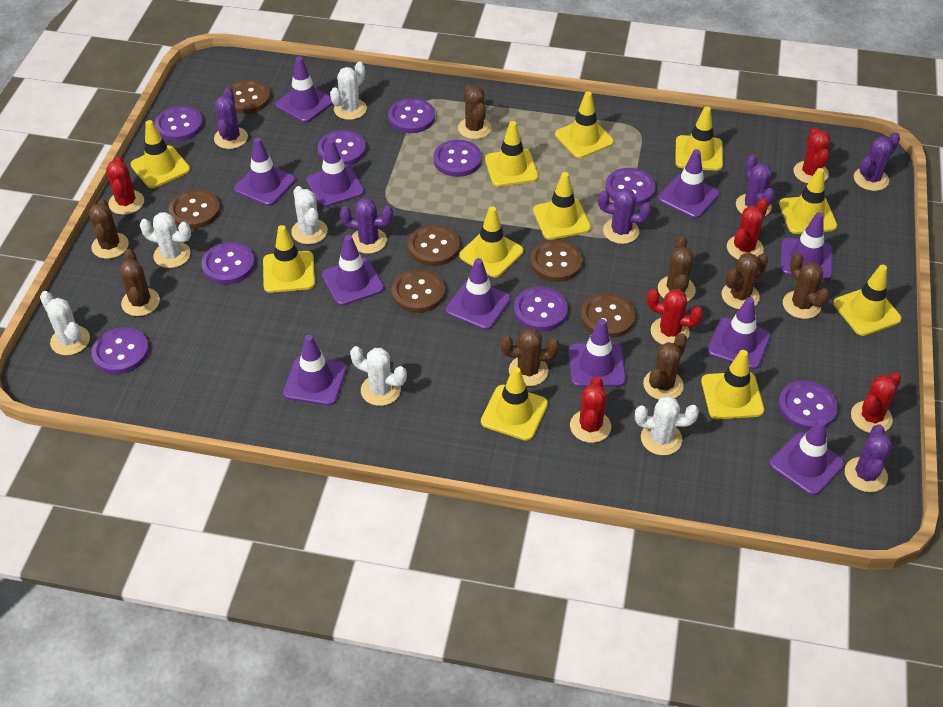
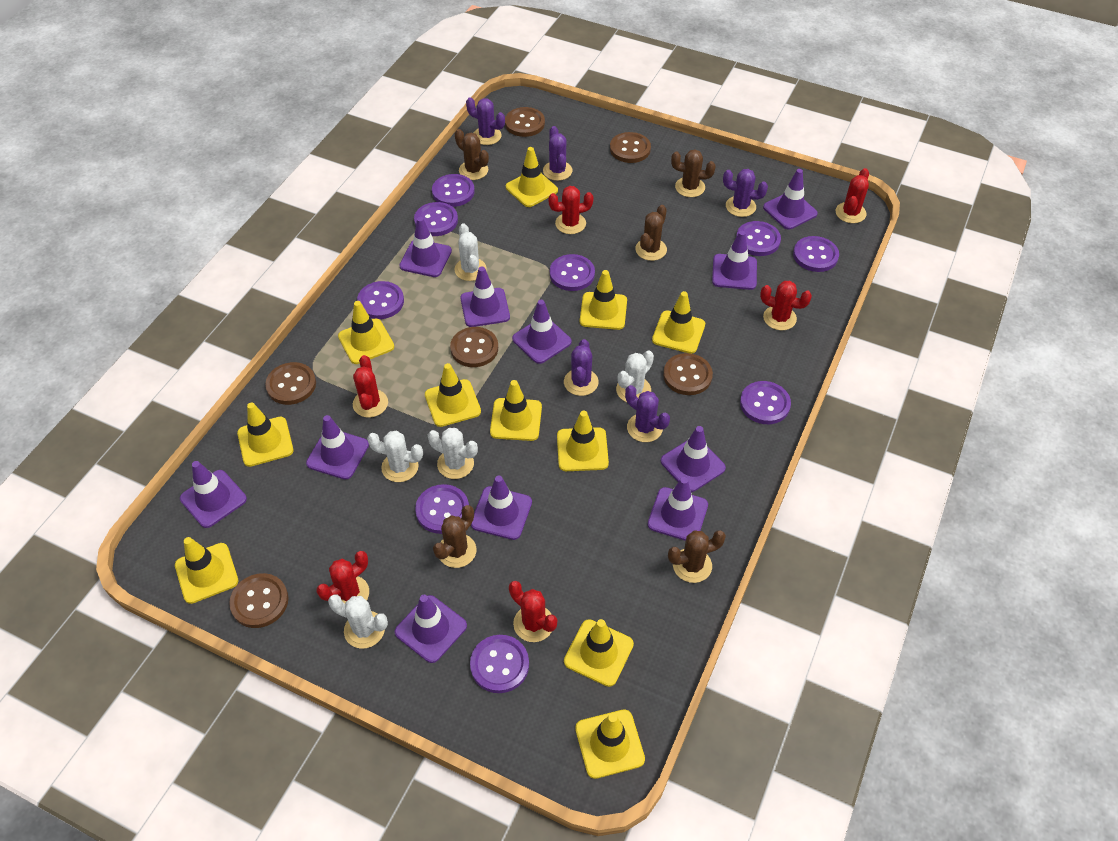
brown cactus: 8 -> 5
purple cactus: 6 -> 5
white cactus: 6 -> 5

